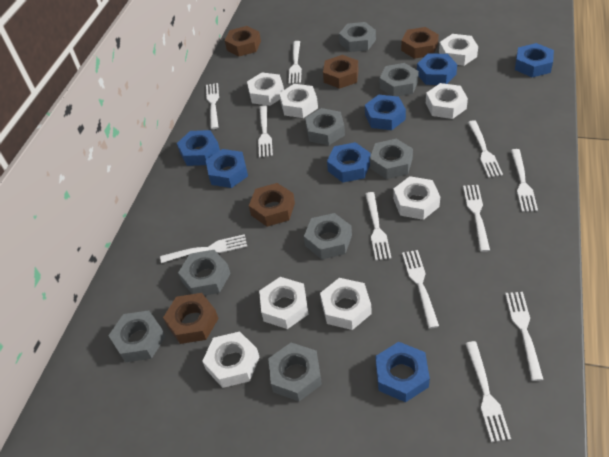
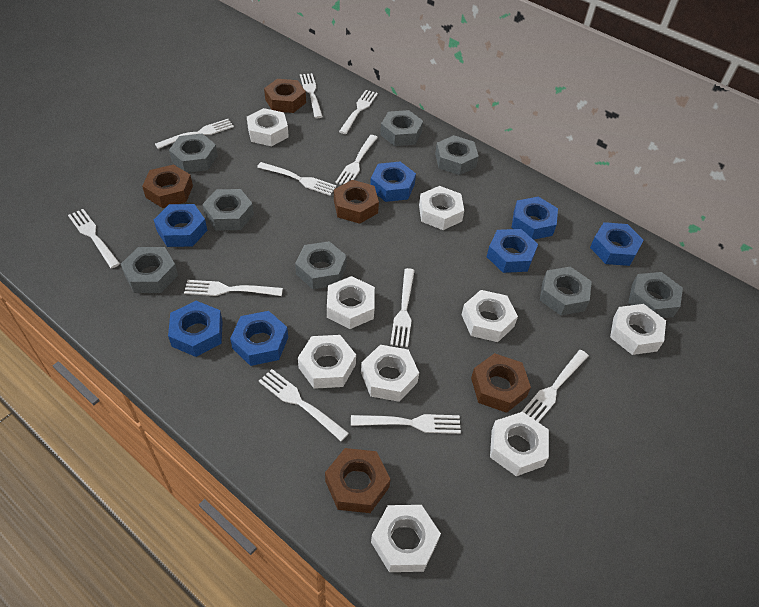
white nut: 8 -> 9

